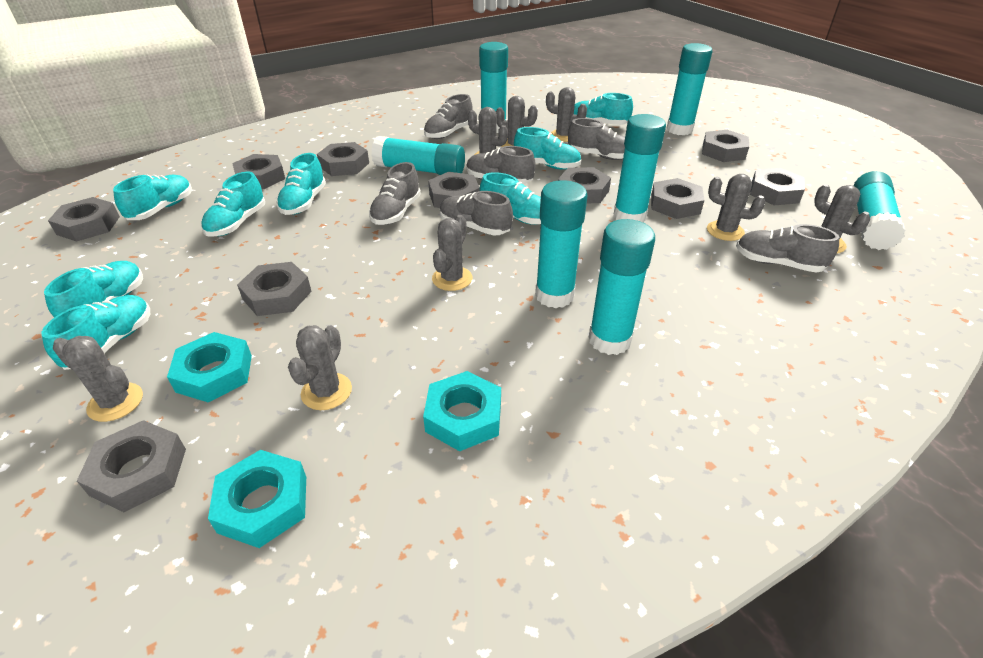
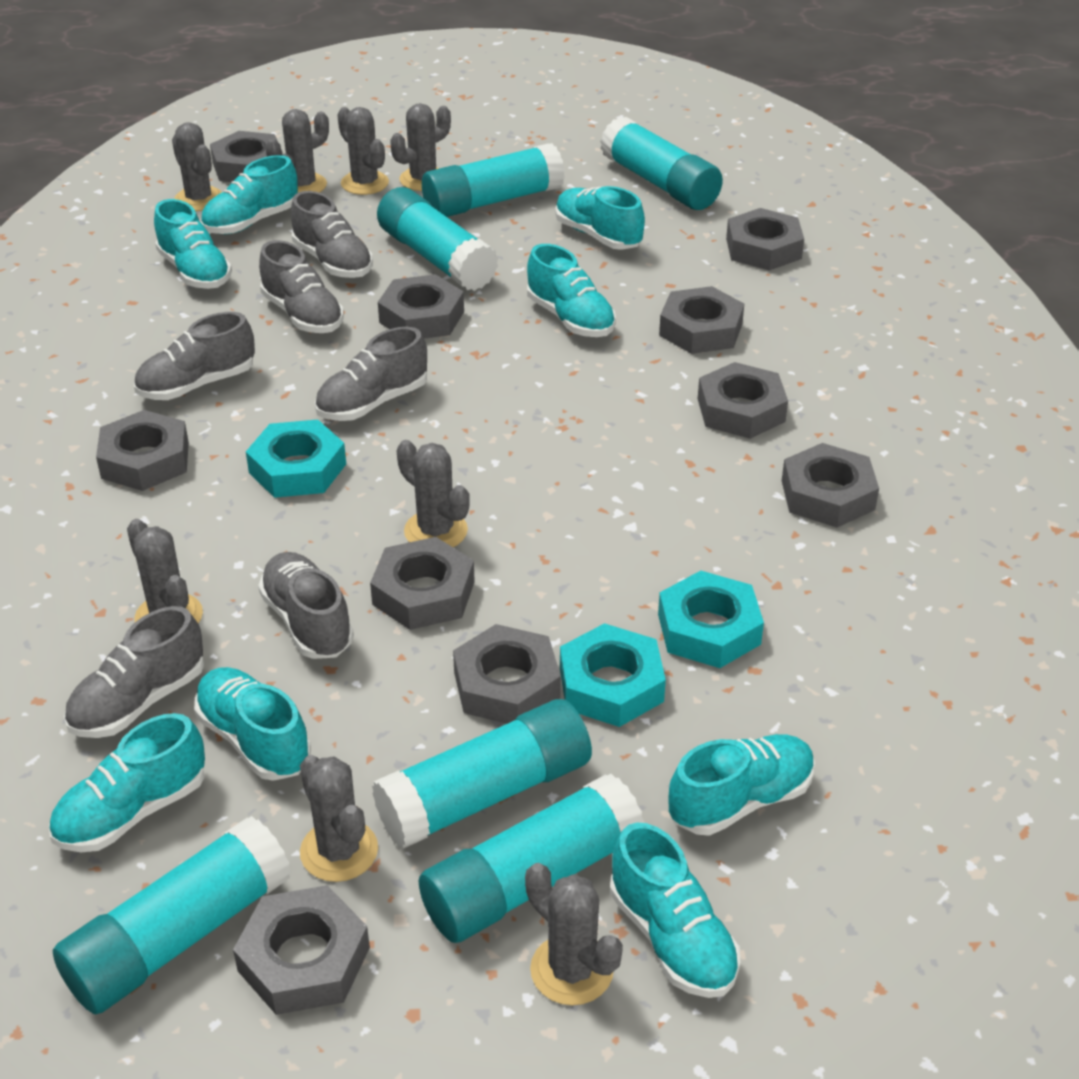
turquoise glue stick: 7 -> 6

